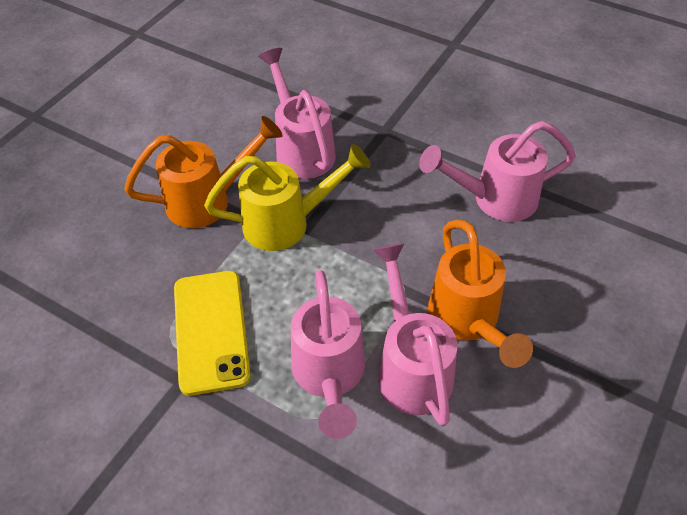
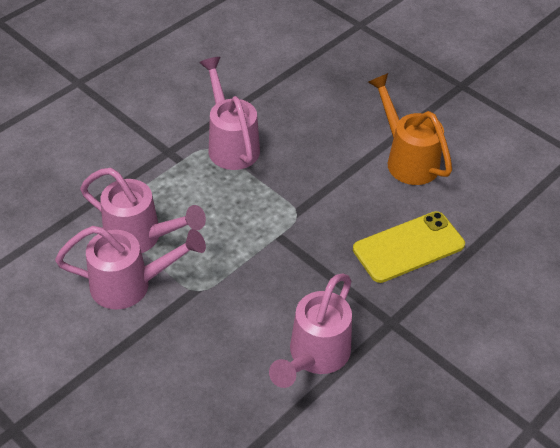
orange watering can: 2 -> 1
yellow watering can: 1 -> 0

